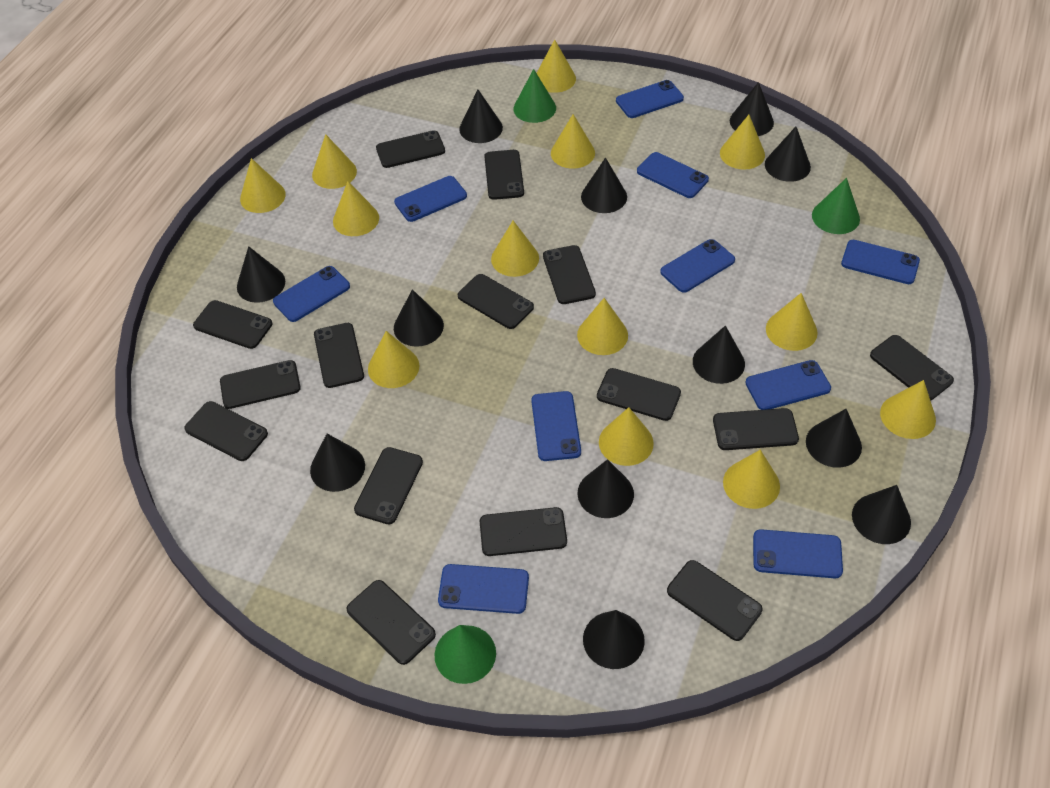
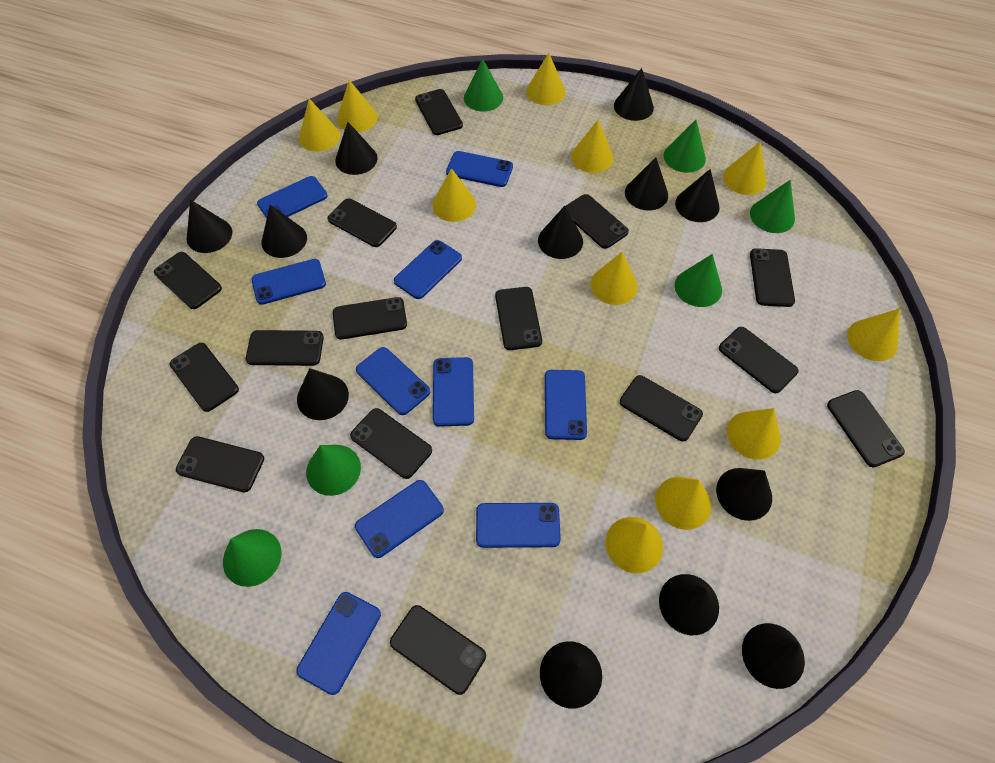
green cone: 3 -> 6
yellow cone: 13 -> 11

